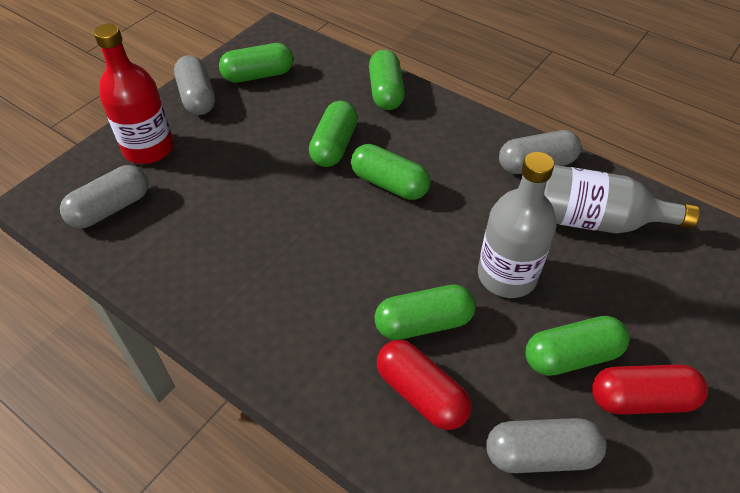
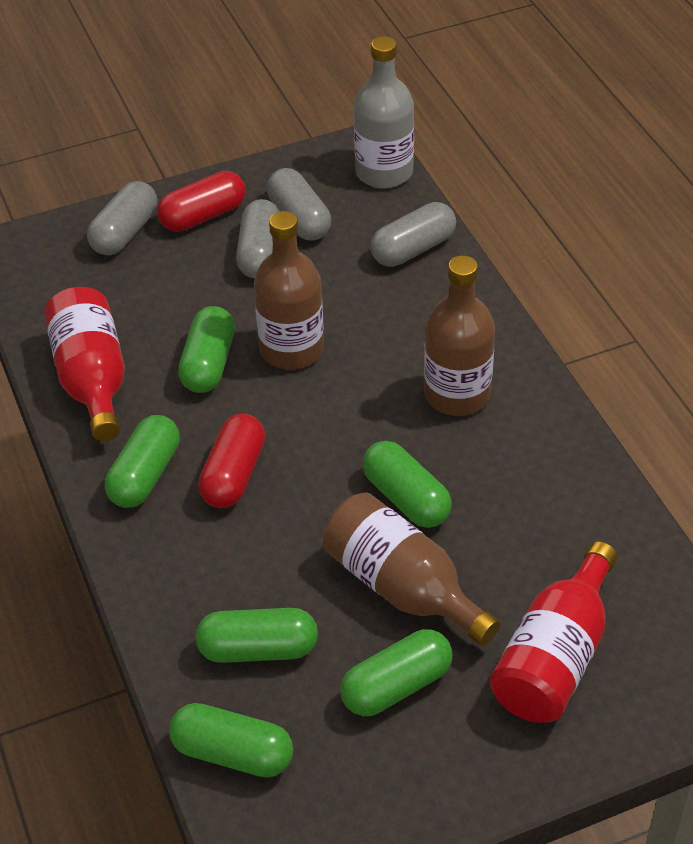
brown bottle: 0 -> 3
grey bottle: 2 -> 1
red bottle: 1 -> 2

